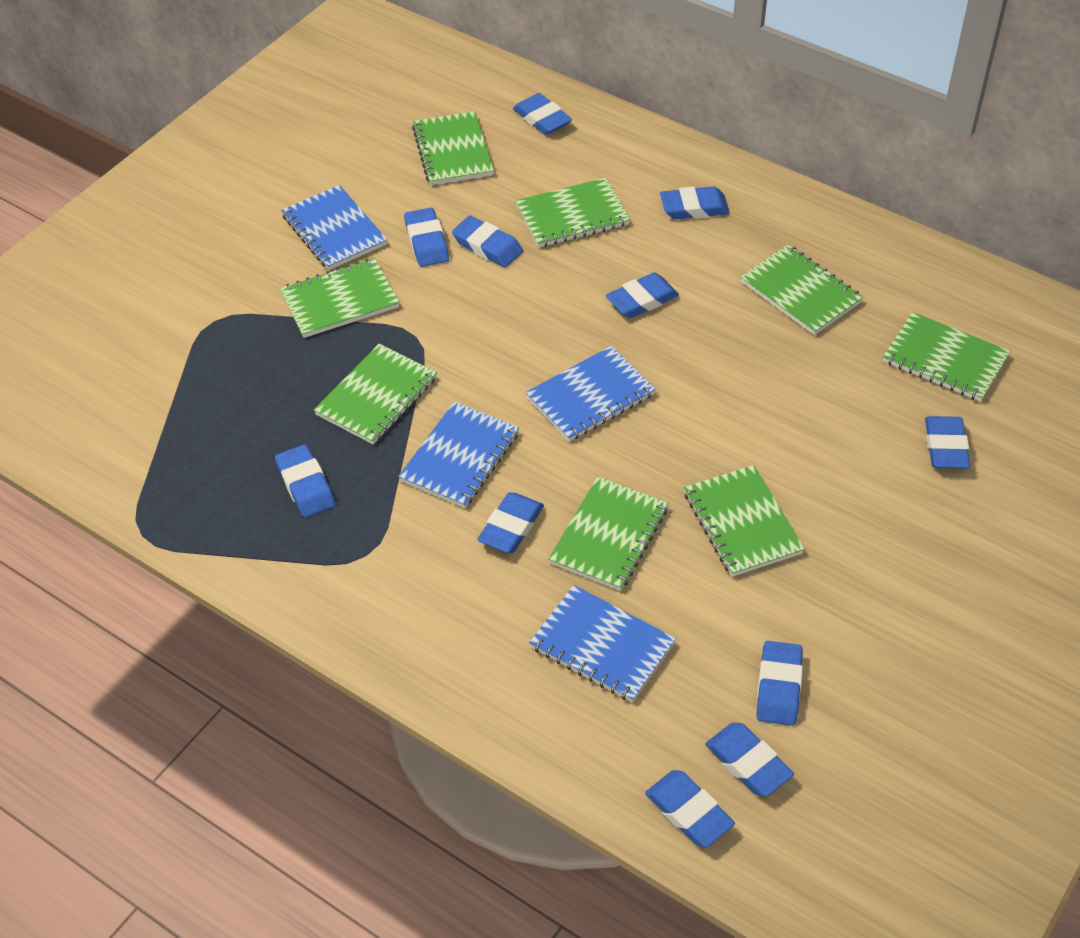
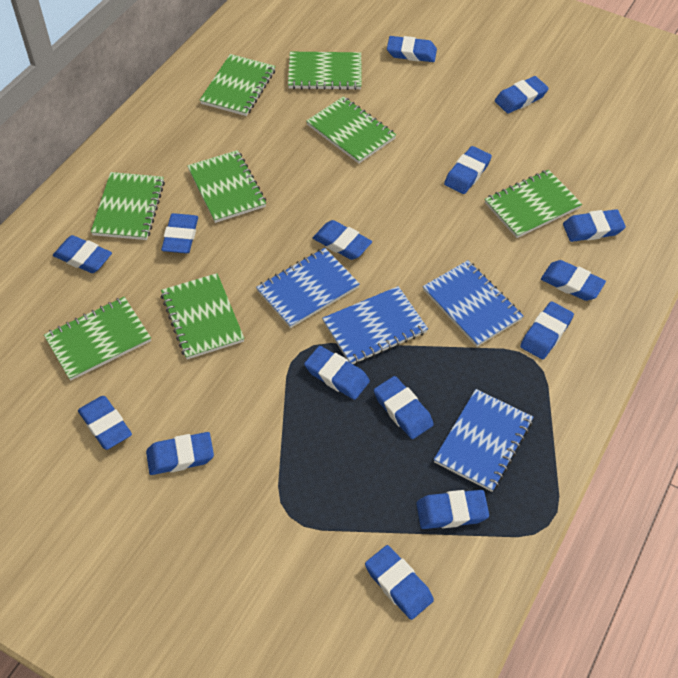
blue eraser: 11 -> 15

